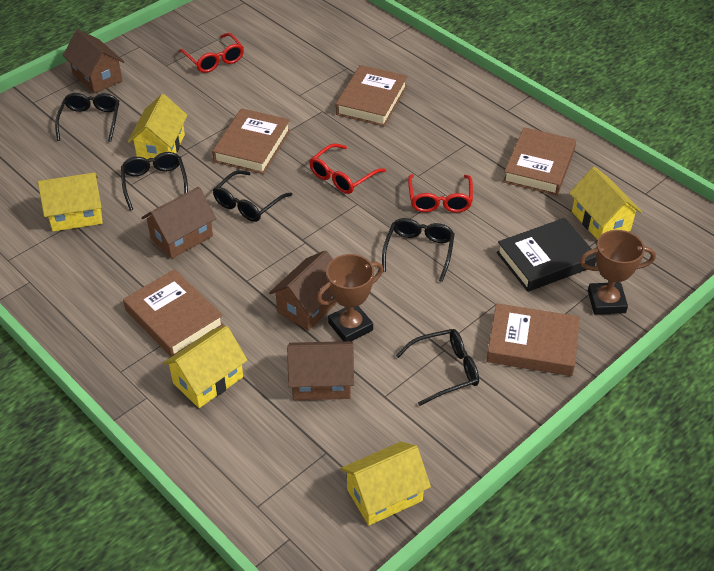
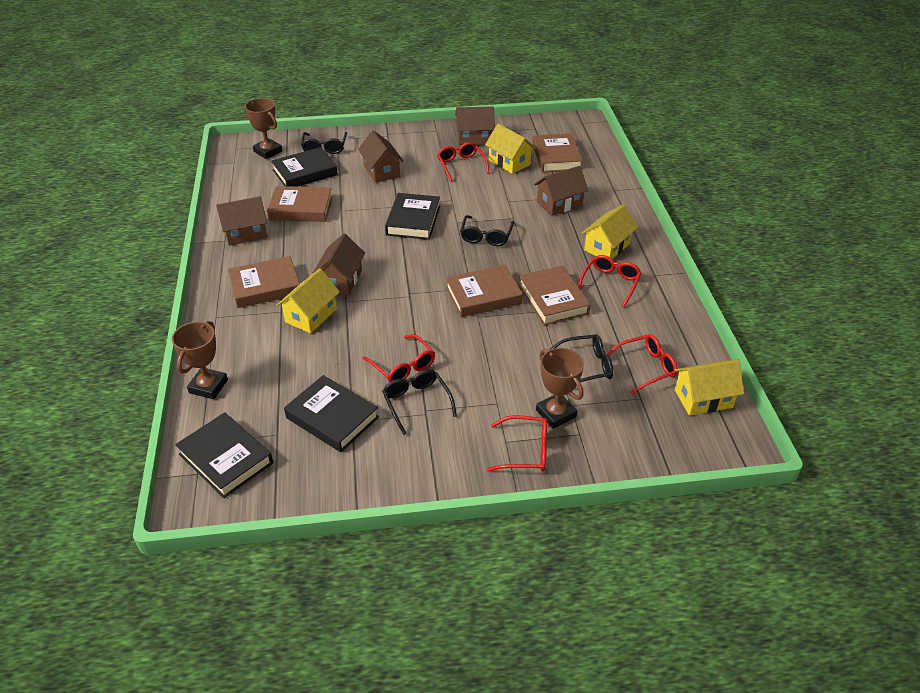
black book: 1 -> 4
black glasses: 5 -> 4
brown house: 4 -> 5
brown trophy: 2 -> 3
red glasses: 3 -> 5
yellow house: 5 -> 4

